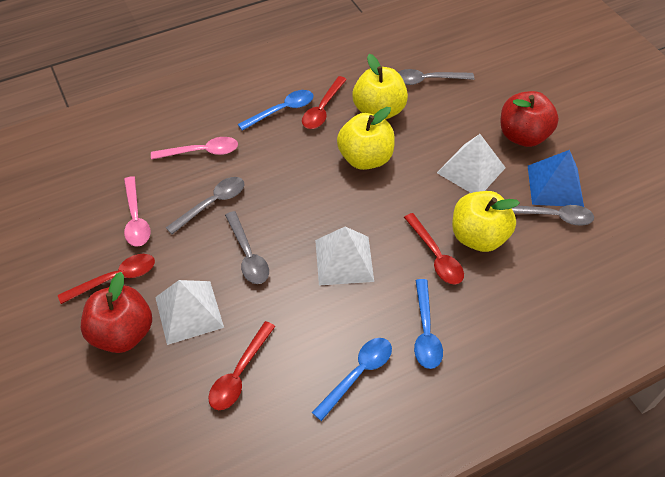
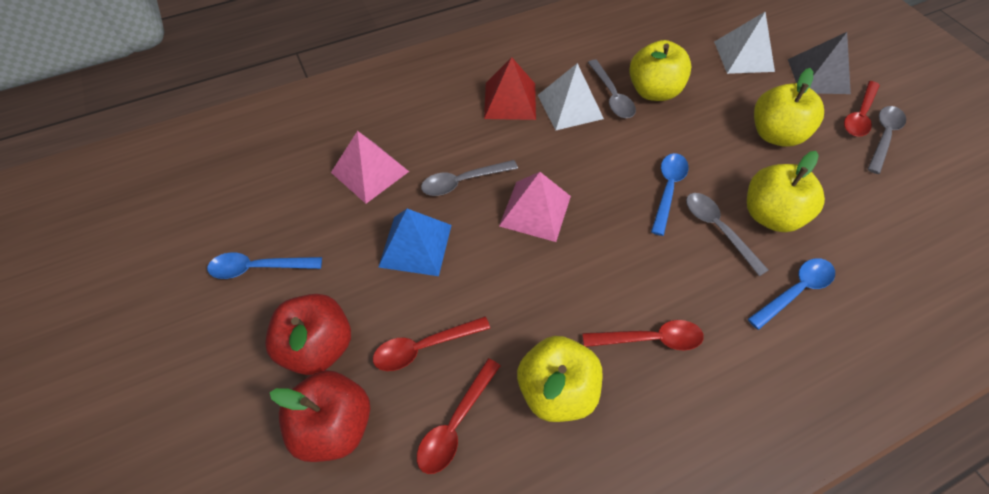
grey pyramid: 0 -> 1
pink pyramid: 0 -> 2
pink spoon: 2 -> 0
red pyramid: 0 -> 1
white pyramid: 3 -> 2
yellow apple: 3 -> 4

